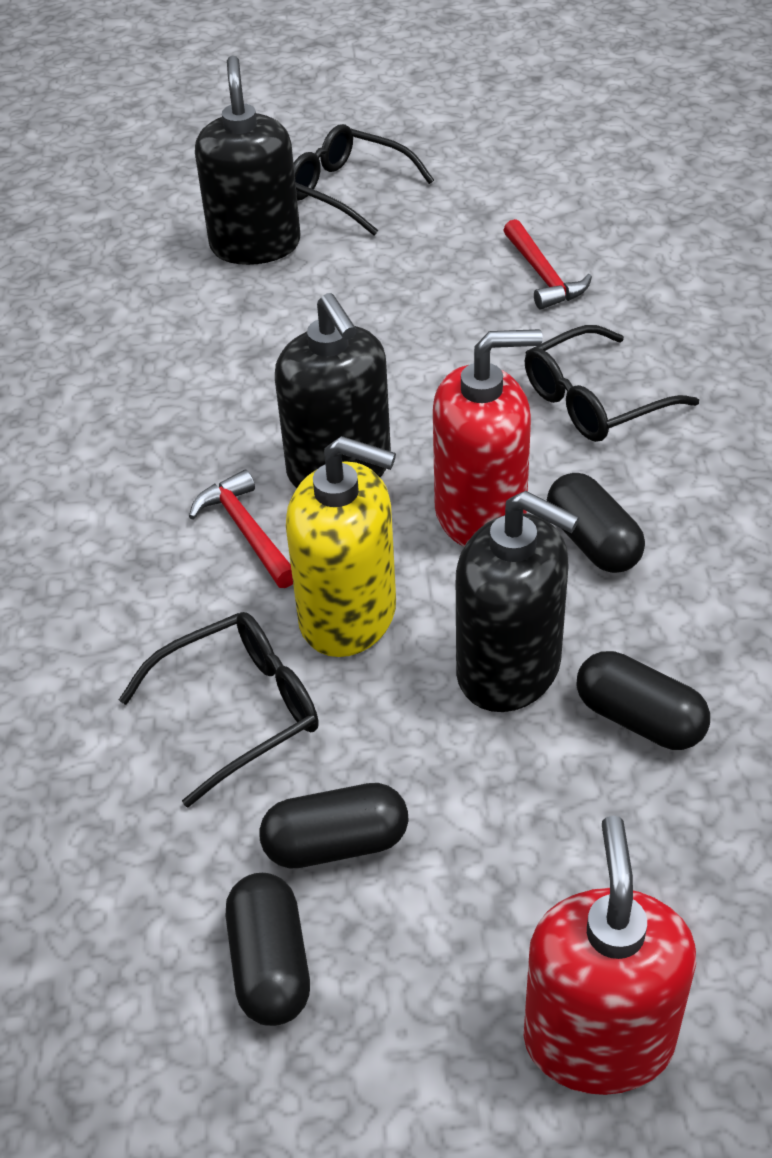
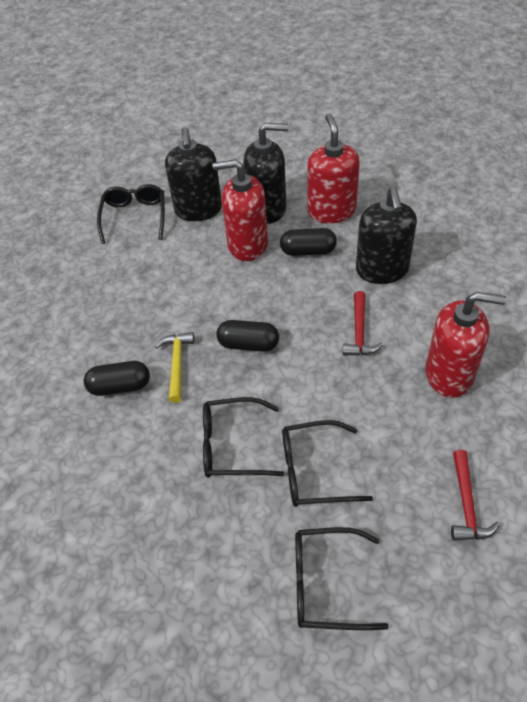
black capsule: 4 -> 3
black glasses: 3 -> 4
red soap dispenser: 2 -> 3
yellow hammer: 0 -> 1
yellow soap dispenser: 1 -> 0

